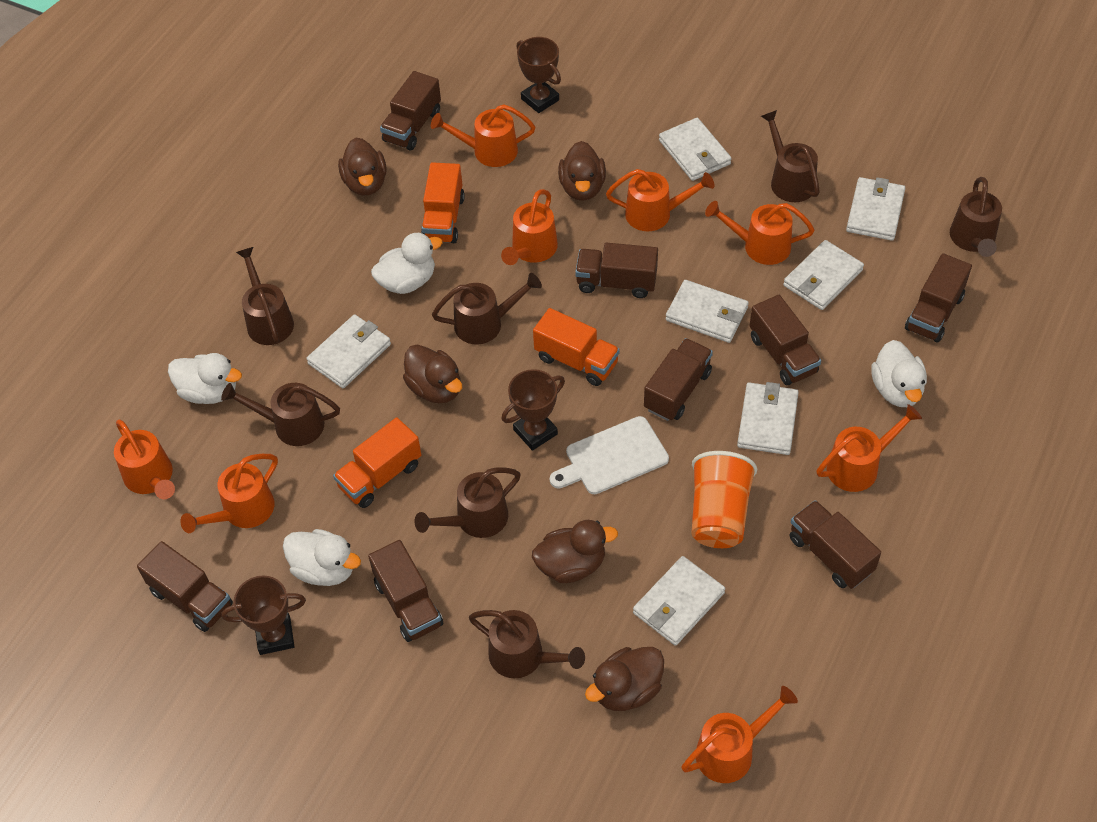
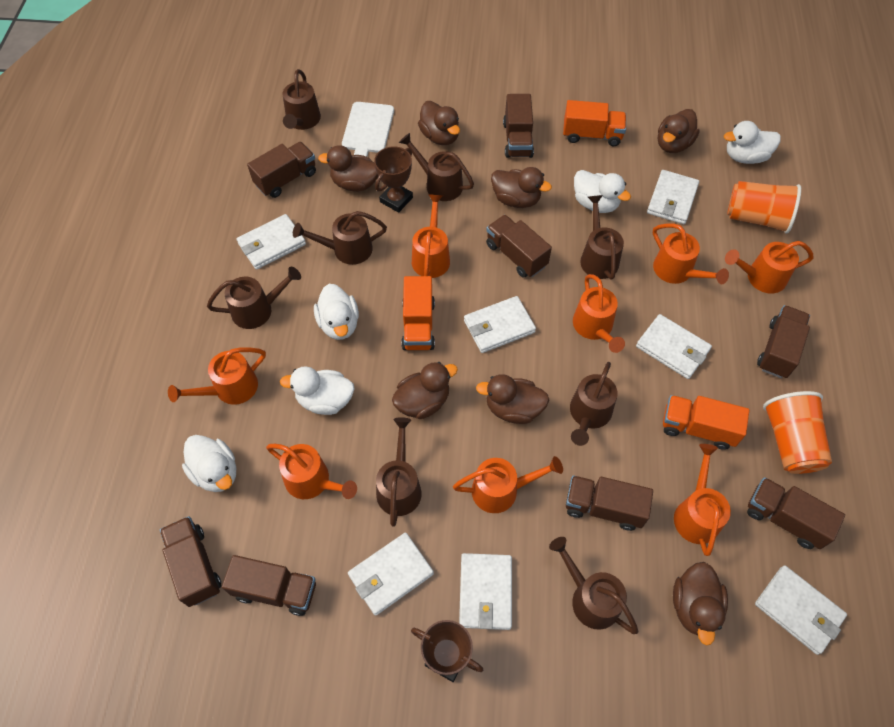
brown duck: 5 -> 7
brown trophy: 3 -> 2
brown watering can: 7 -> 8
orange cup: 1 -> 2
white duck: 4 -> 5

